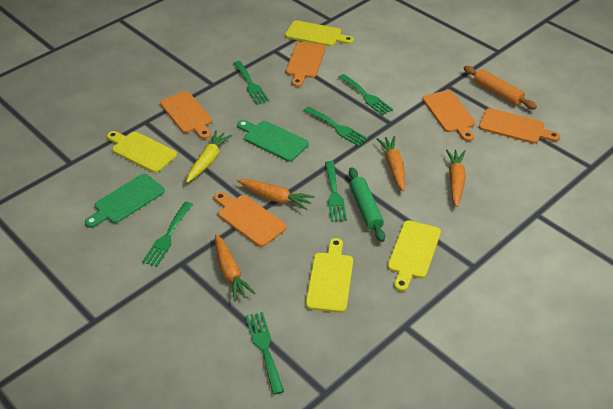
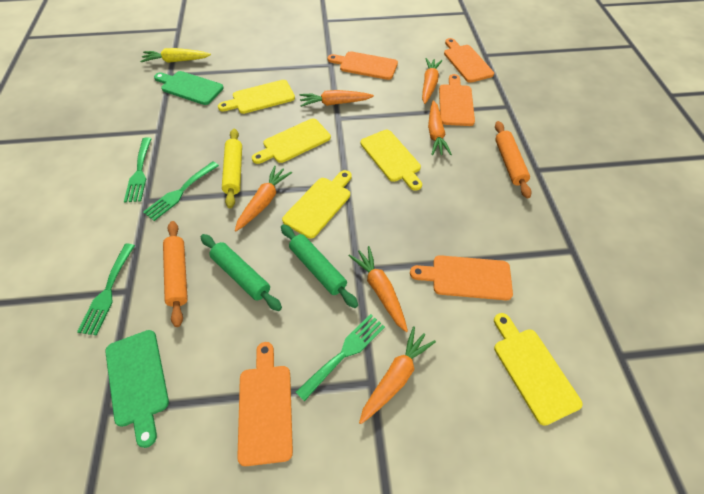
green fork: 6 -> 4
green rolling pin: 1 -> 2
orange carrot: 4 -> 6
orange rolling pin: 1 -> 2
yellow cutting board: 4 -> 5
yellow rolling pin: 0 -> 1

